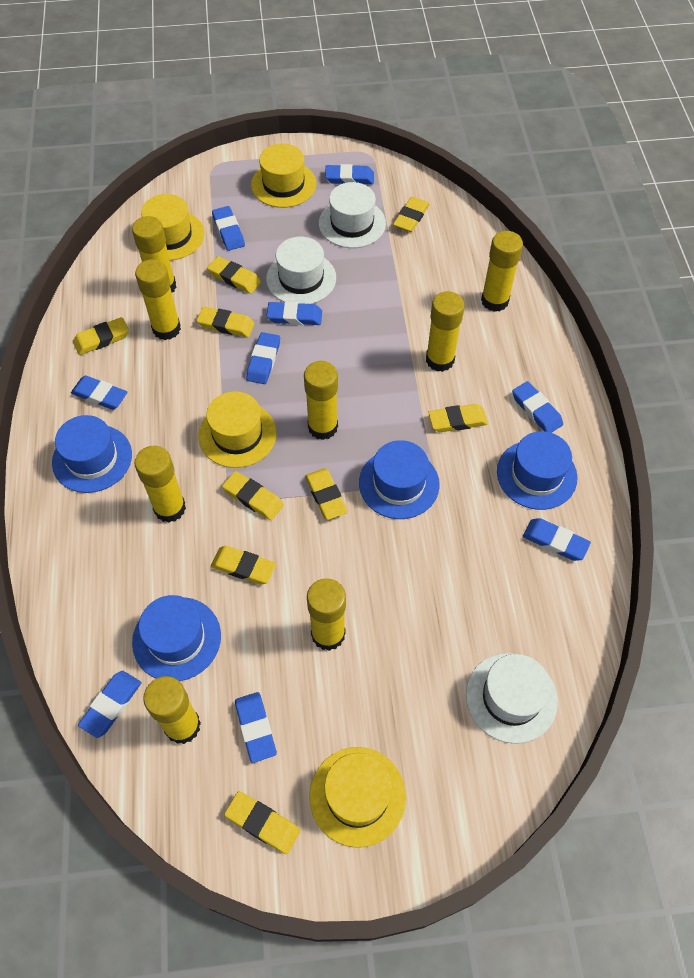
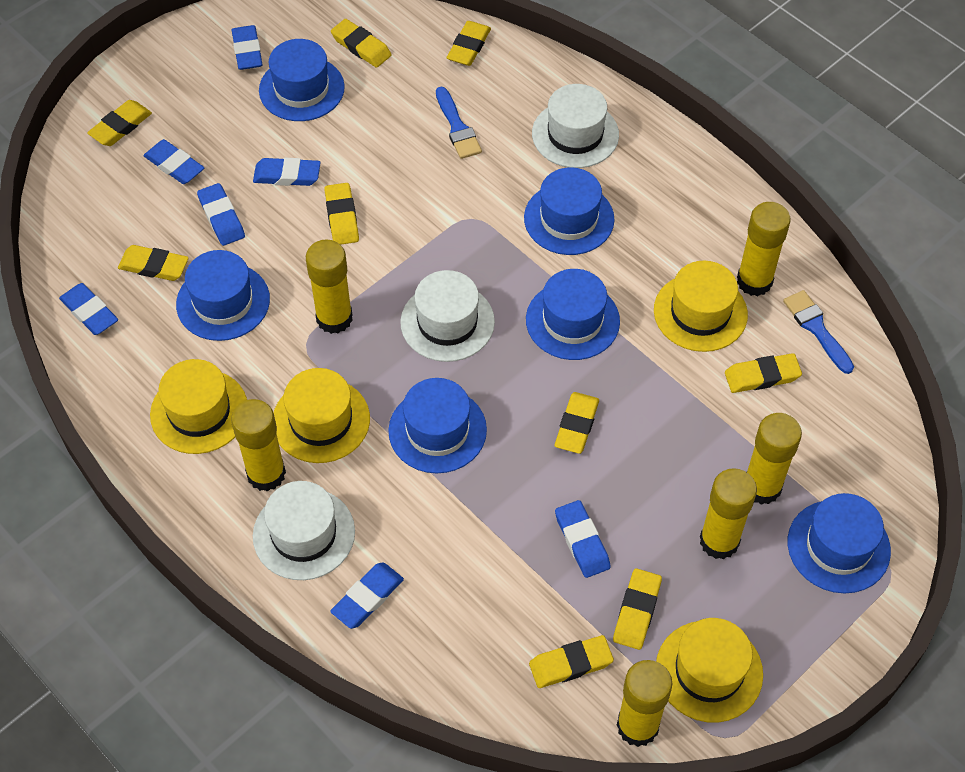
blue brush: 0 -> 2
blue eraser: 9 -> 7
blue hat: 4 -> 6
yellow glue stick: 8 -> 6

